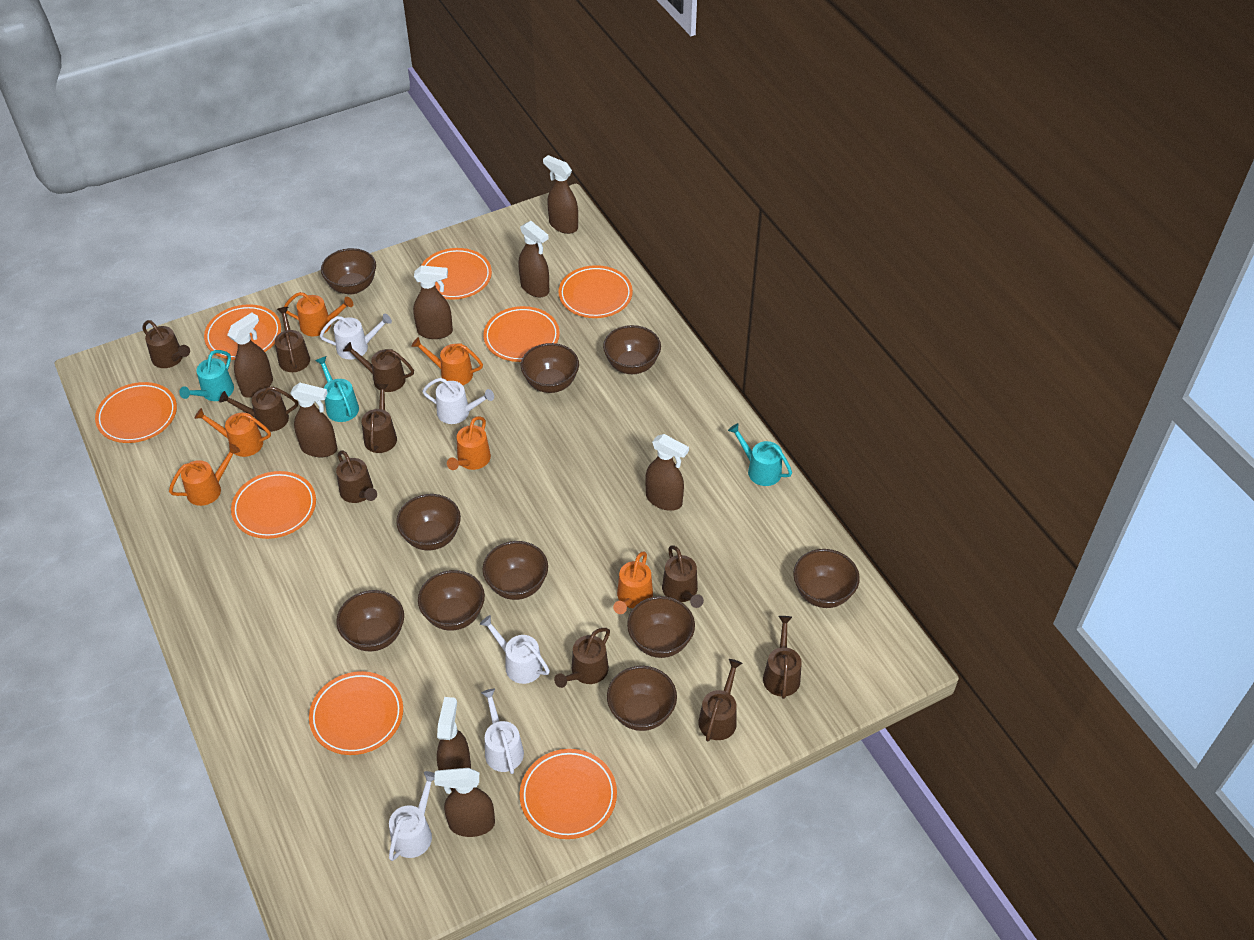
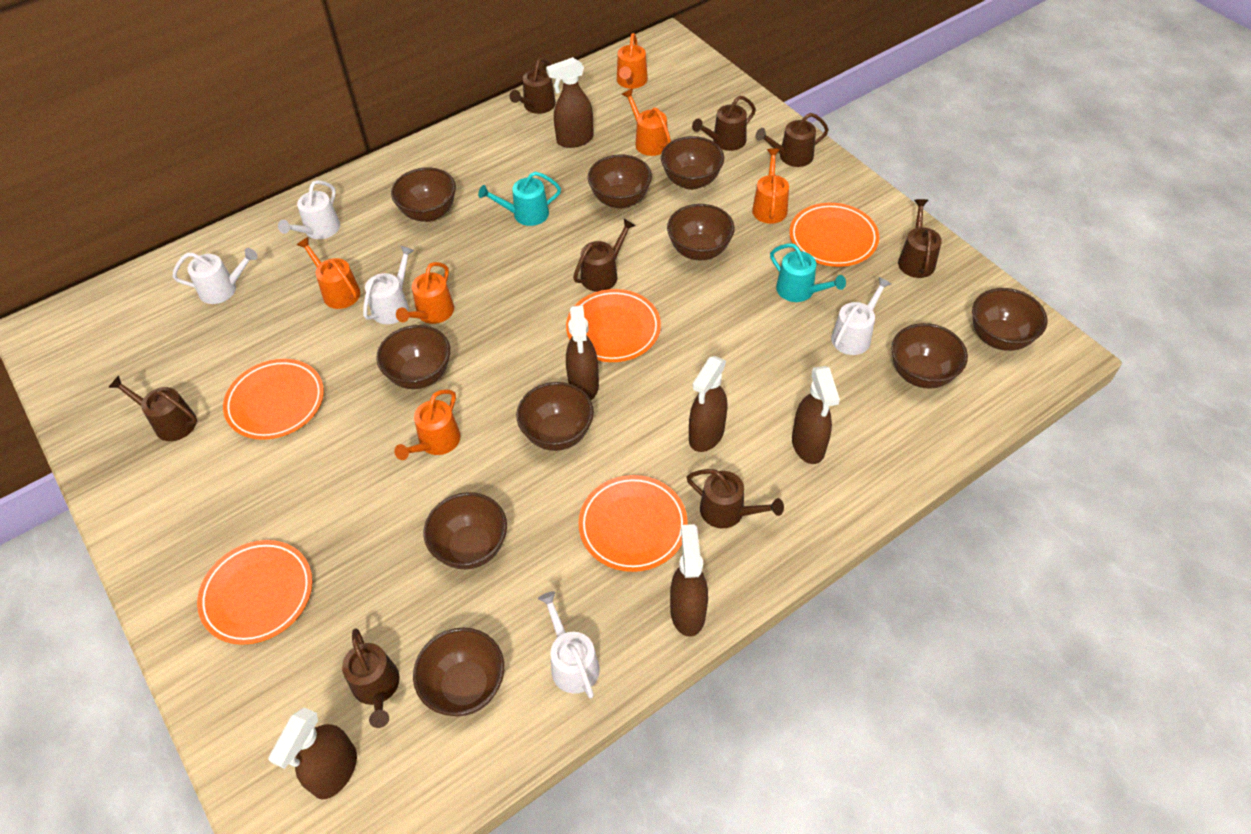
brown spray bottle: 8 -> 6
brown watering can: 10 -> 8
orange plate: 8 -> 5
turquoise watering can: 3 -> 2

